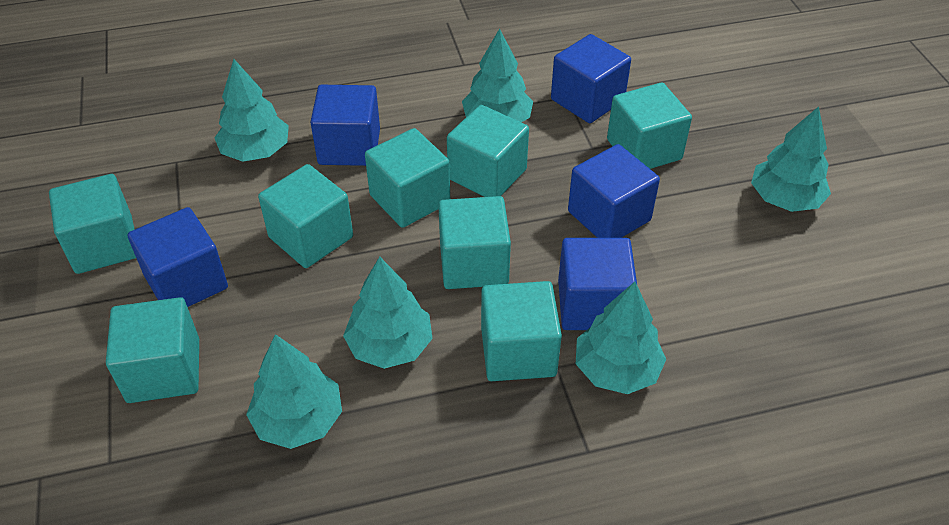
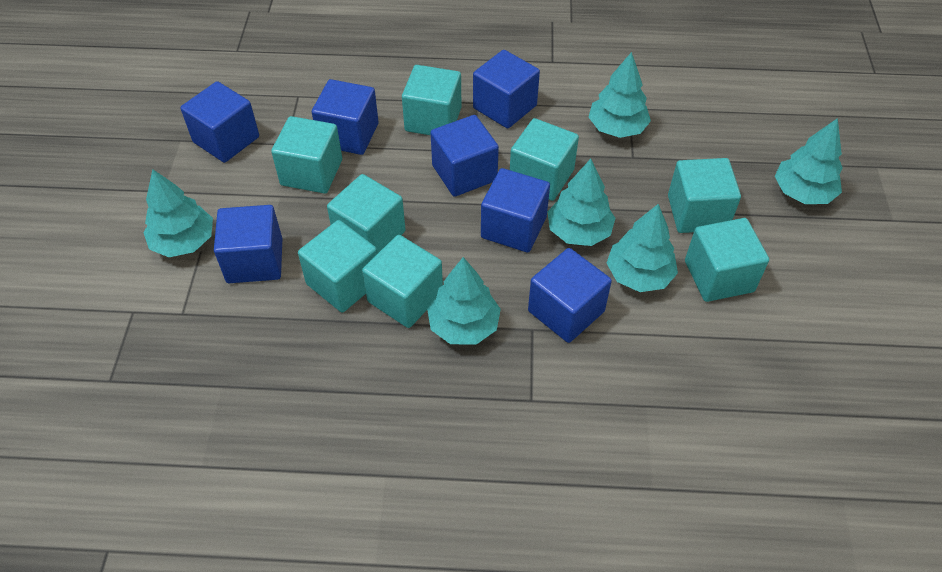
blue cube: 5 -> 7

